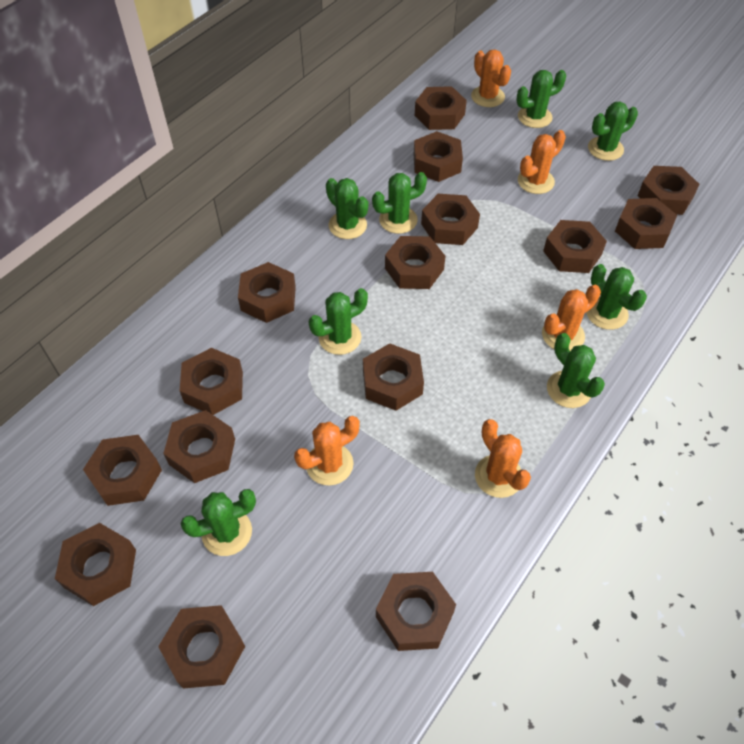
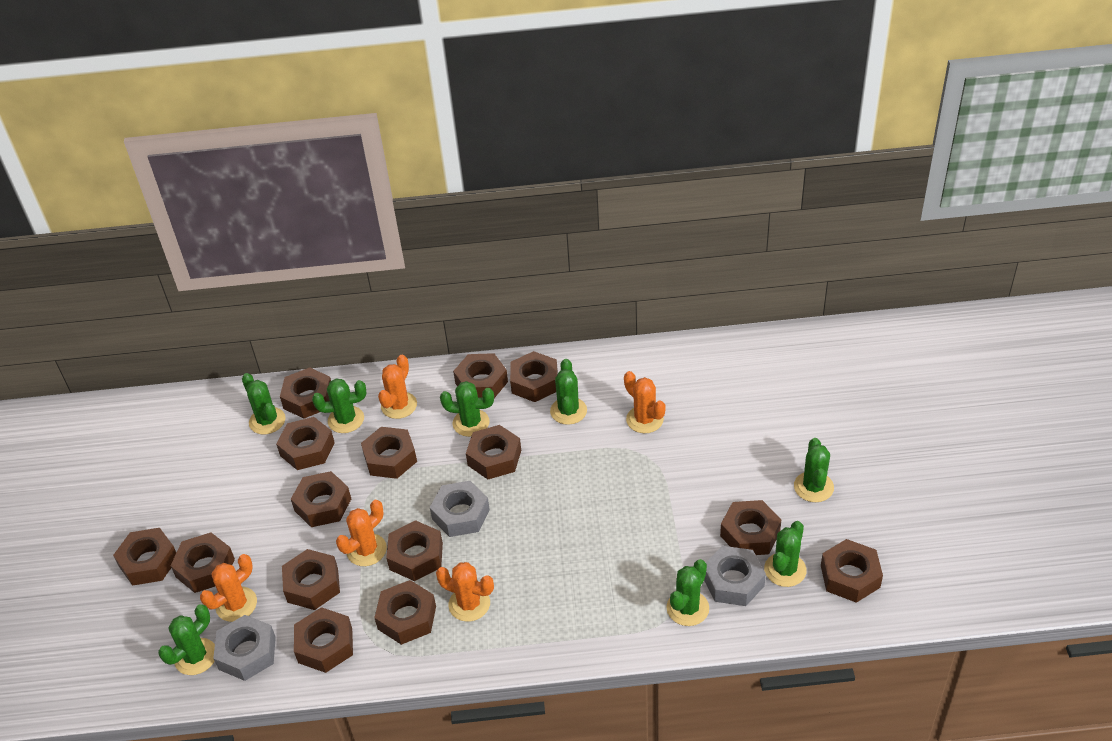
grey nut: 0 -> 3

